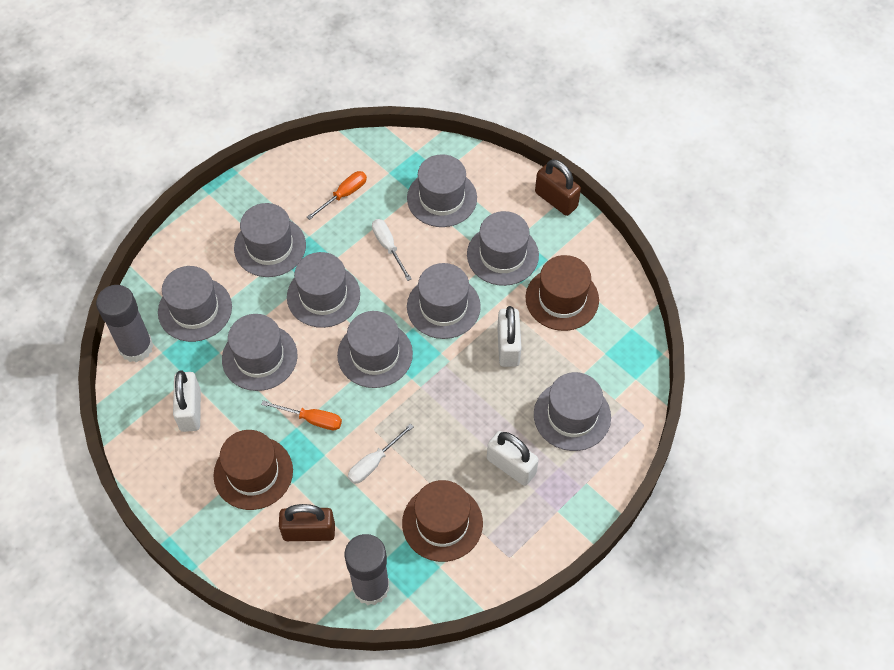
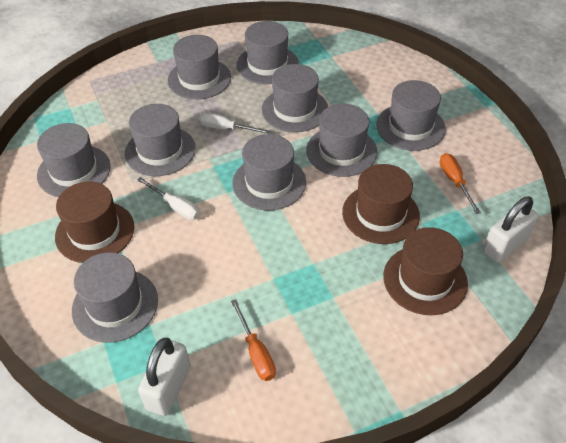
brown padlock: 2 -> 0
grey glue stick: 2 -> 0
white padlock: 3 -> 2

